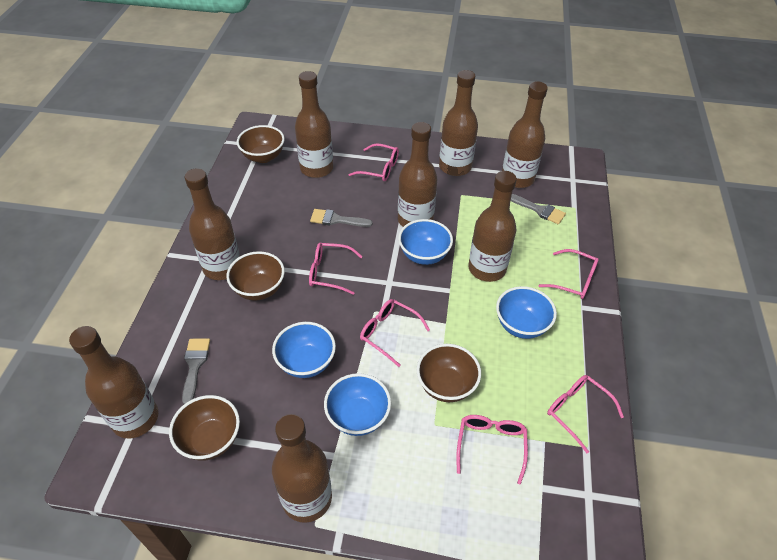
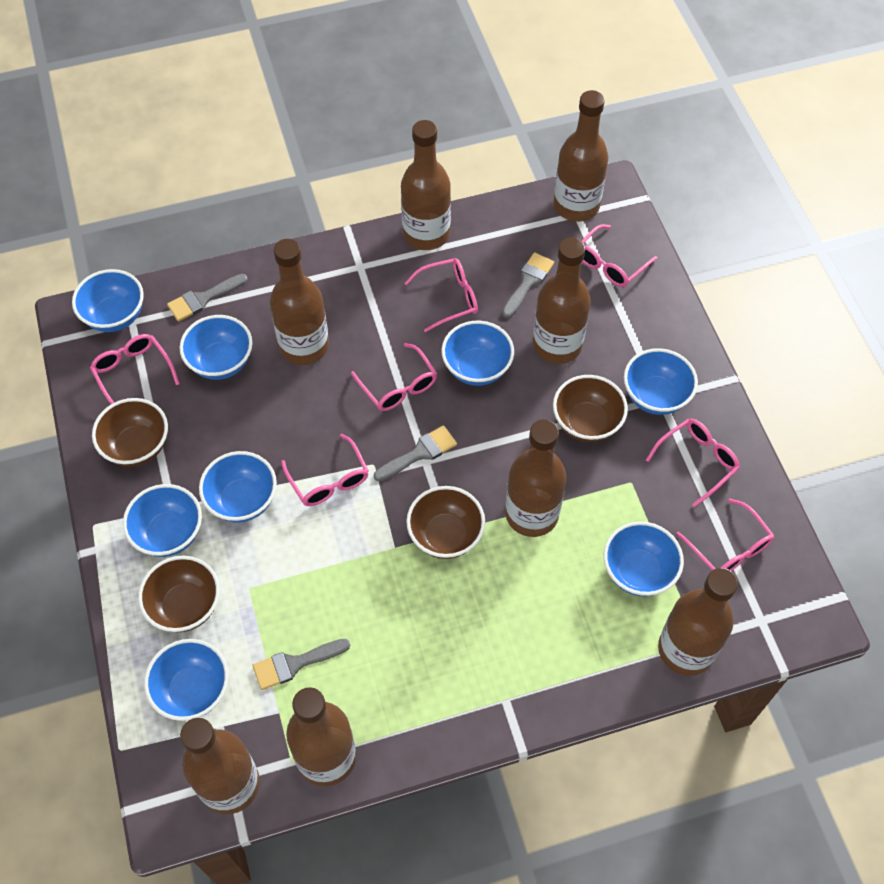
blue bowl: 4 -> 8
grey brush: 3 -> 4
pink glasses: 6 -> 7

